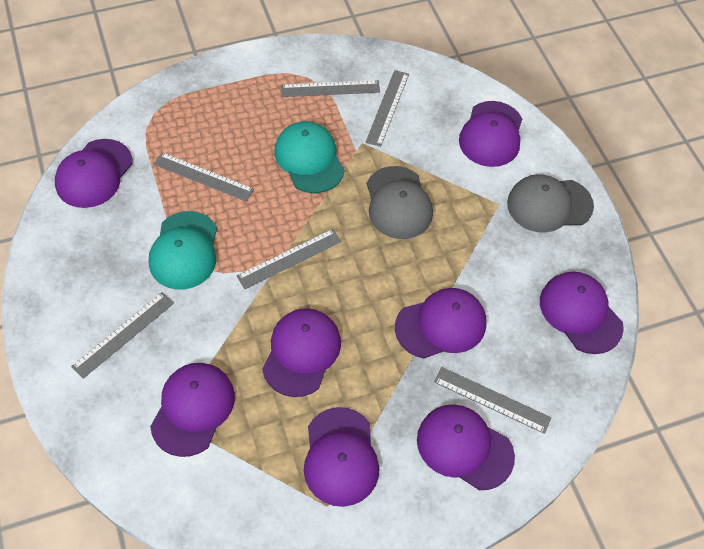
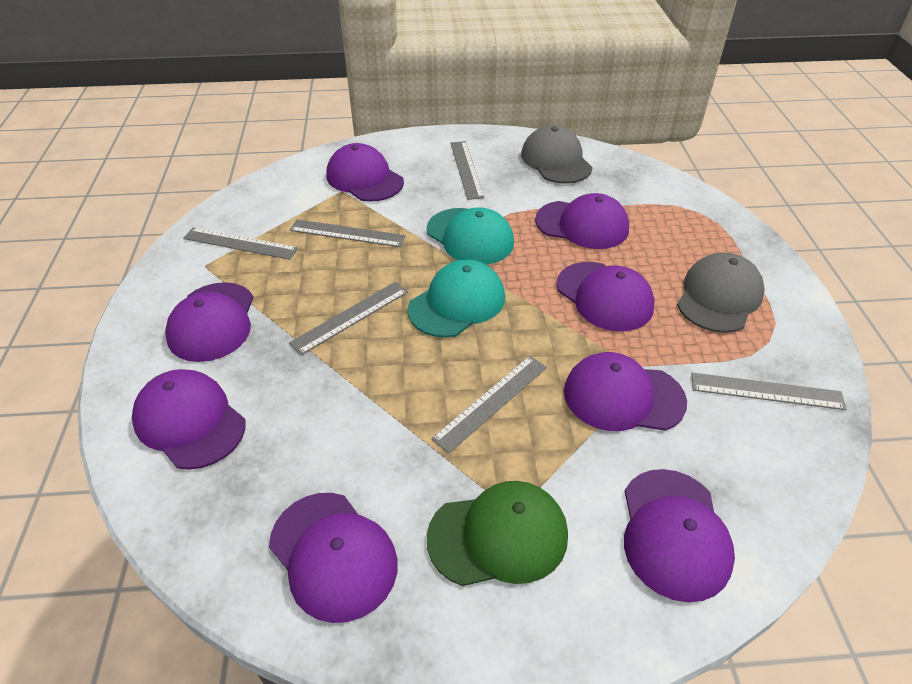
green cap: 0 -> 1

